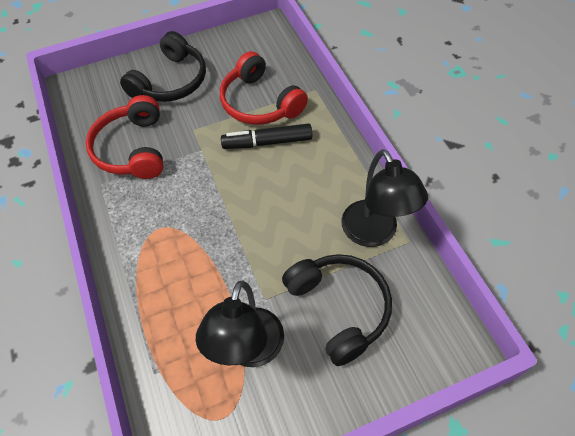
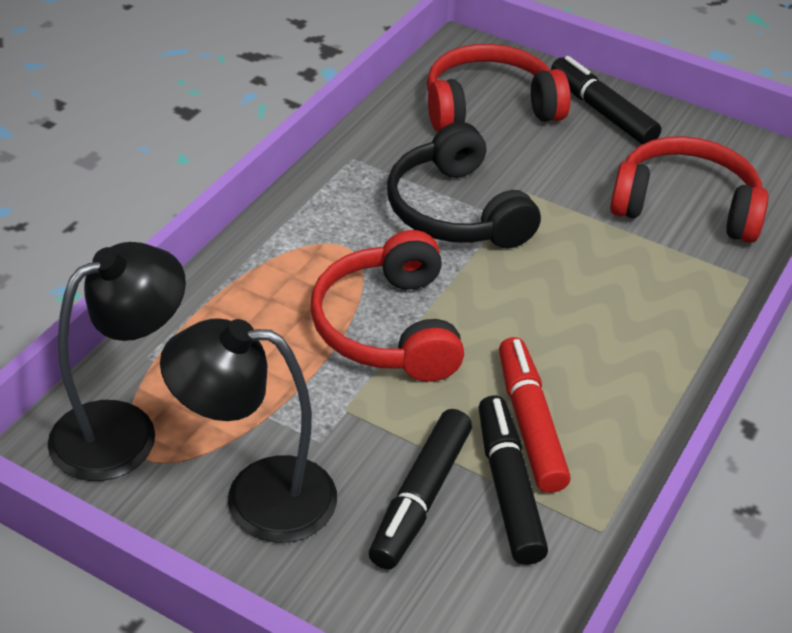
black headphones: 2 -> 1
black marker: 1 -> 3
red headphones: 2 -> 3
red marker: 0 -> 1

